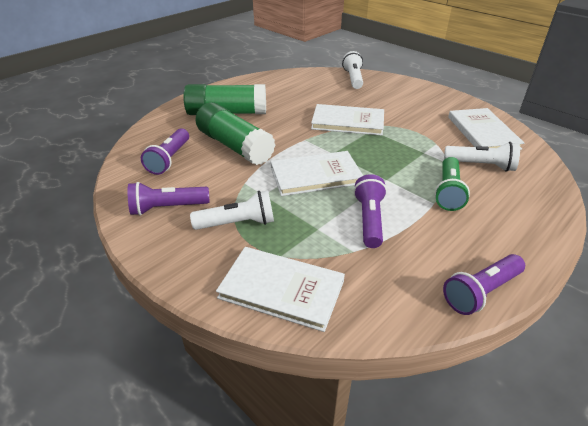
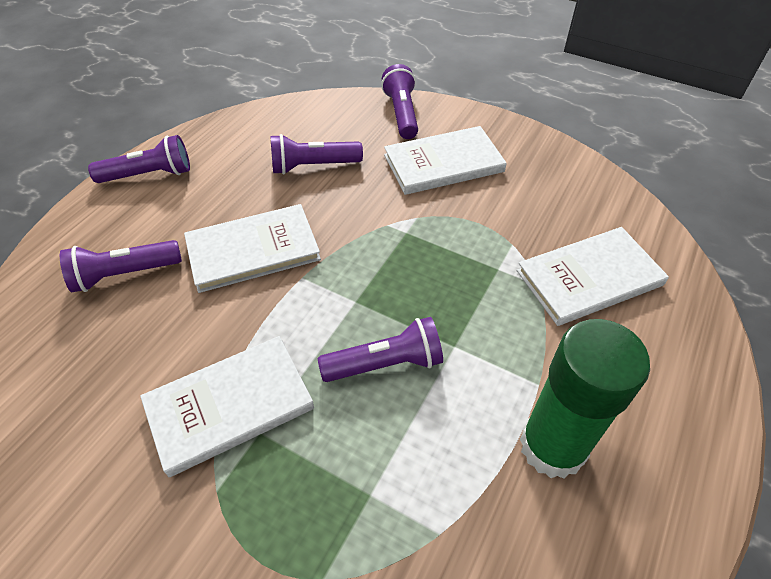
green flashlight: 1 -> 0
green glue stick: 2 -> 1
purple flashlight: 4 -> 5
white flashlight: 3 -> 0

